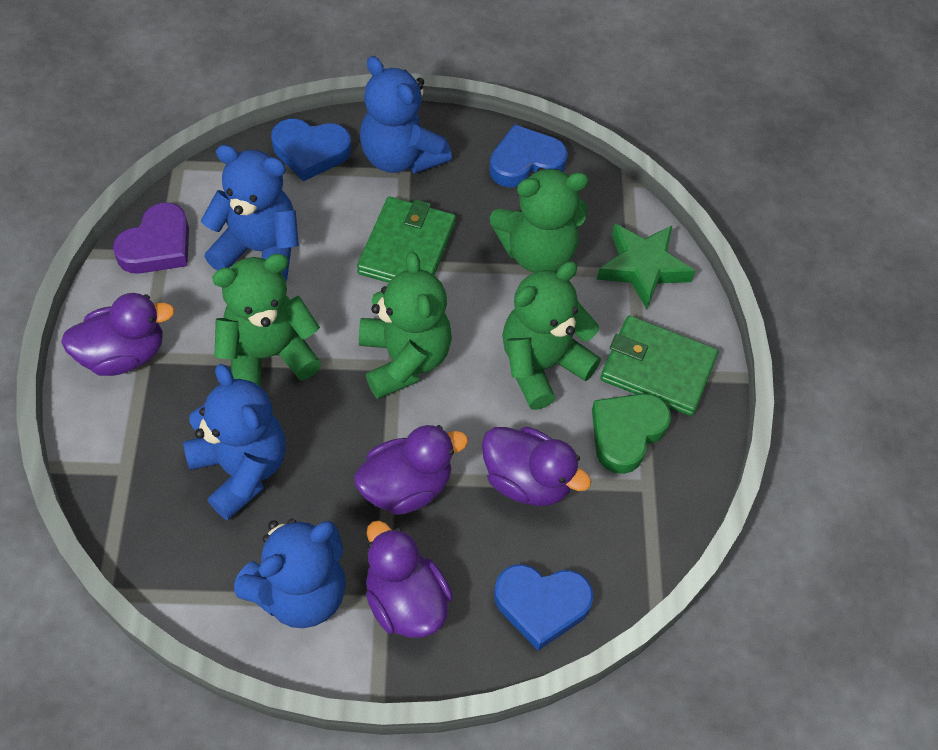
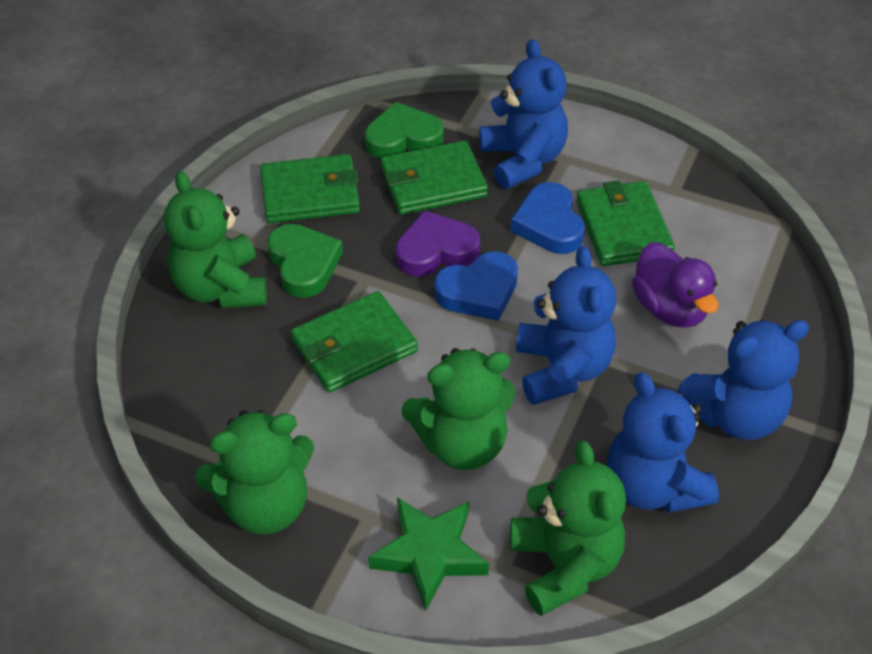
blue heart: 3 -> 2
green heart: 1 -> 2
green wallet: 2 -> 4
purple duck: 4 -> 1

